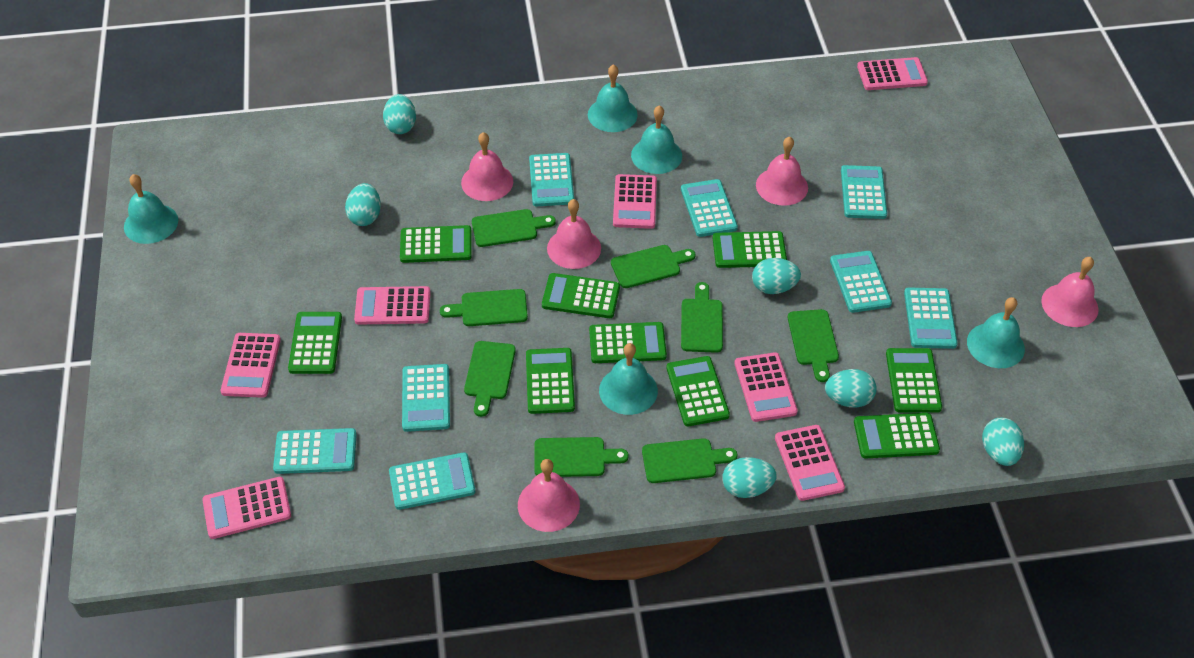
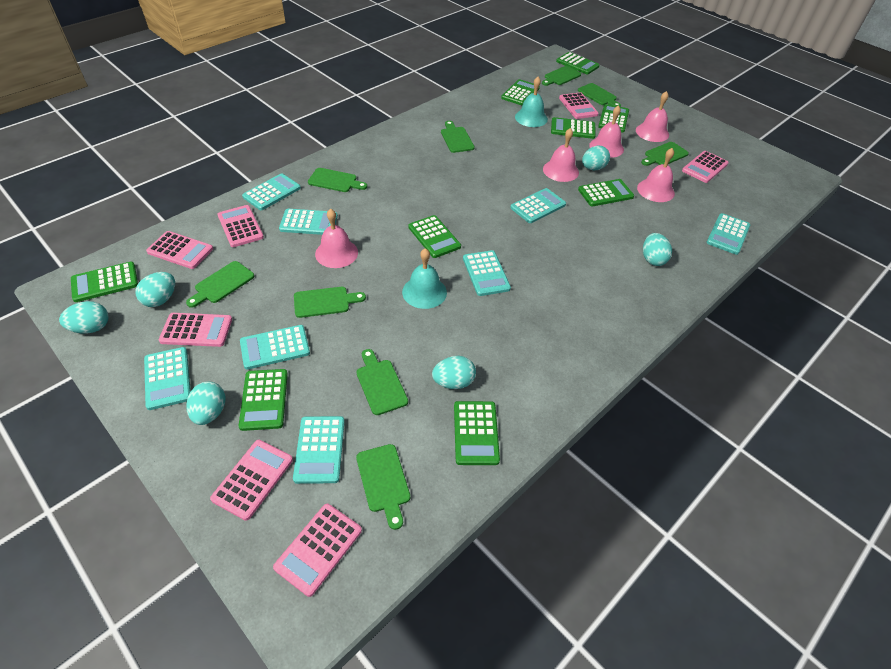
green cutting board: 8 -> 9
turquoise bell: 5 -> 2

